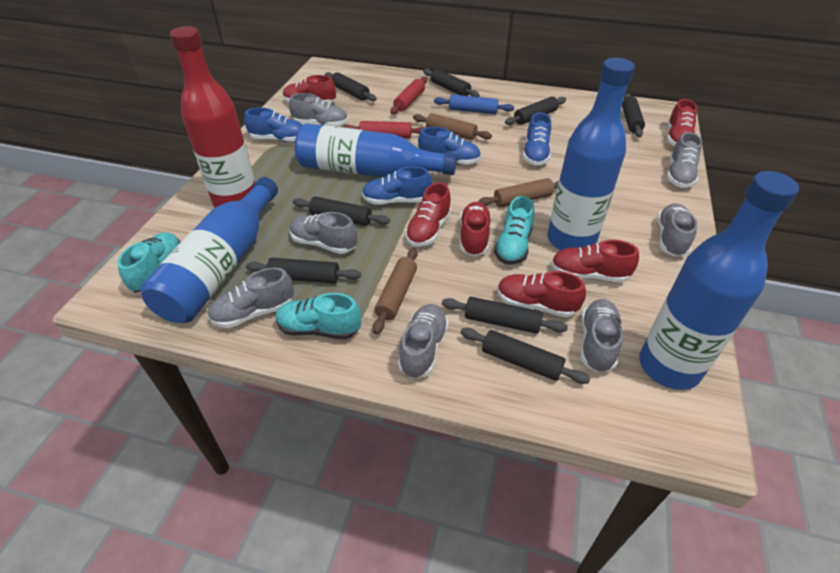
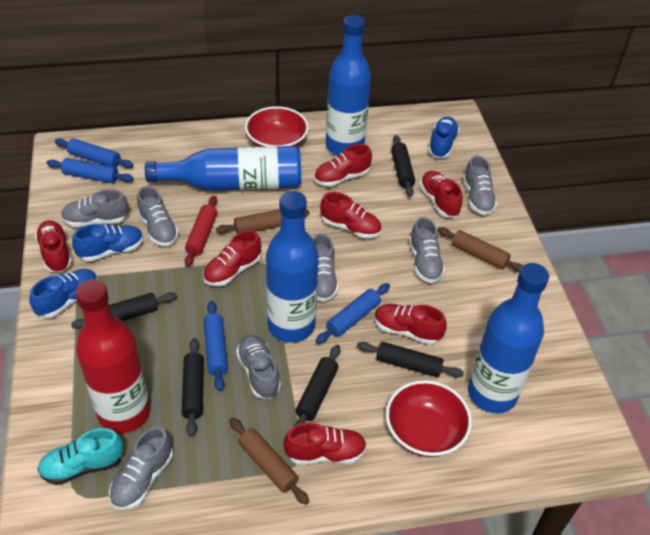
black rolling pin: 8 -> 5
blue rolling pin: 1 -> 4
blue shoe: 4 -> 3
red bowl: 0 -> 2
red rolling pin: 2 -> 1
red shoe: 6 -> 7
turquoise shoe: 3 -> 1

